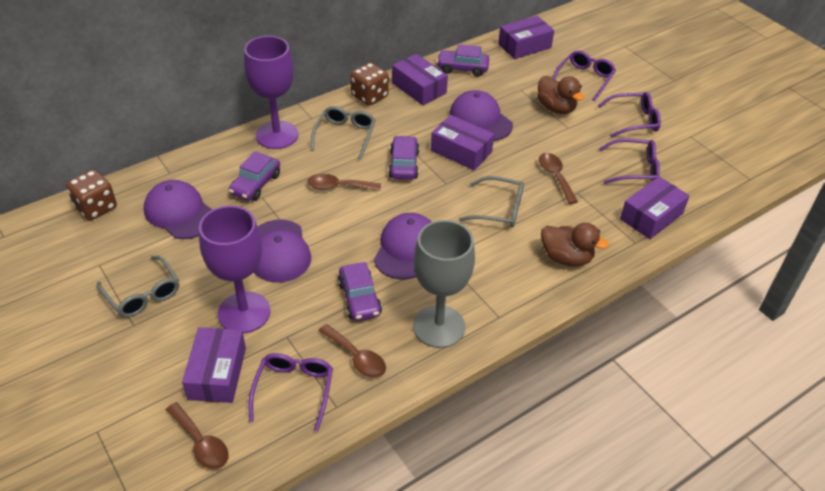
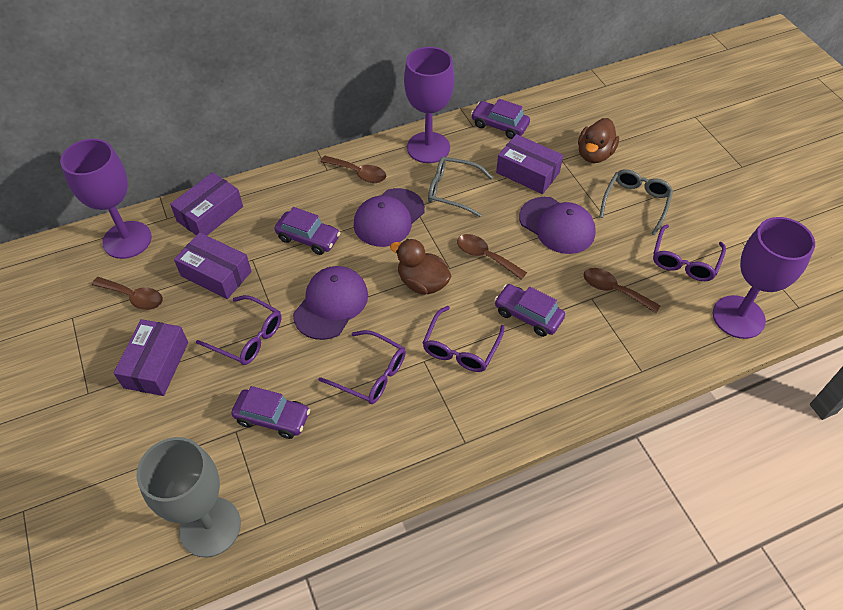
brown dice: 2 -> 0
grey glasses: 3 -> 2
purple box: 5 -> 4
purple cap: 4 -> 3
purple goblet: 2 -> 3

